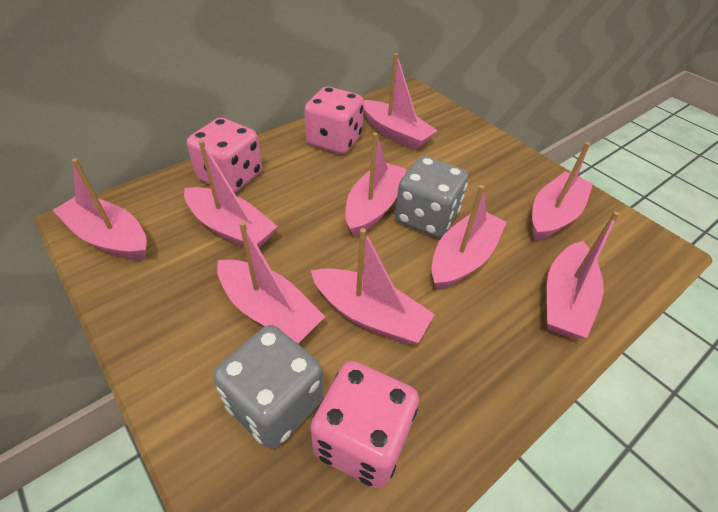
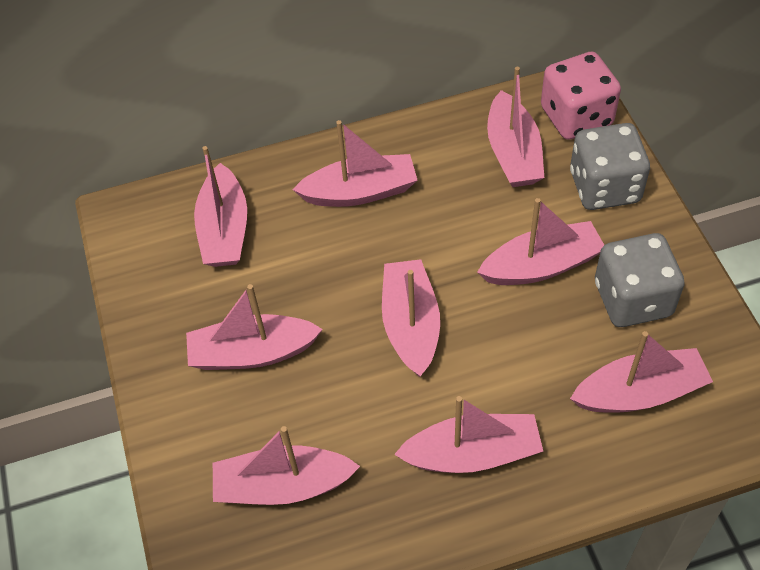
pink dice: 3 -> 1

